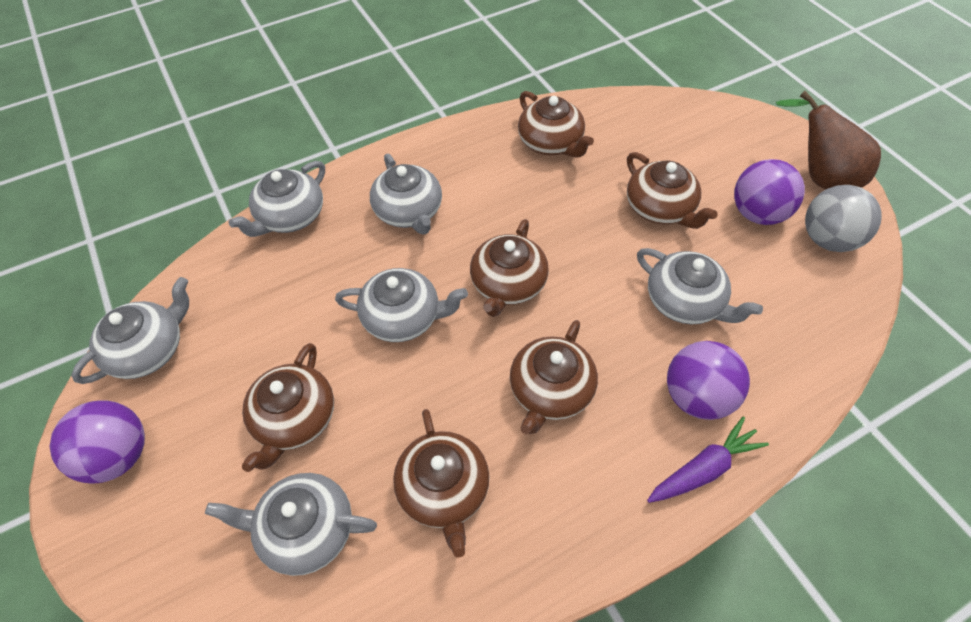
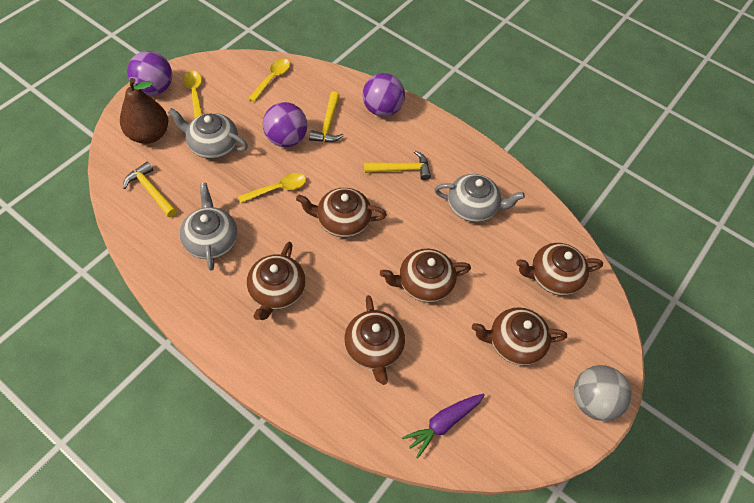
grey teapot: 6 -> 3
yellow hammer: 0 -> 3
yellow spoon: 0 -> 3

